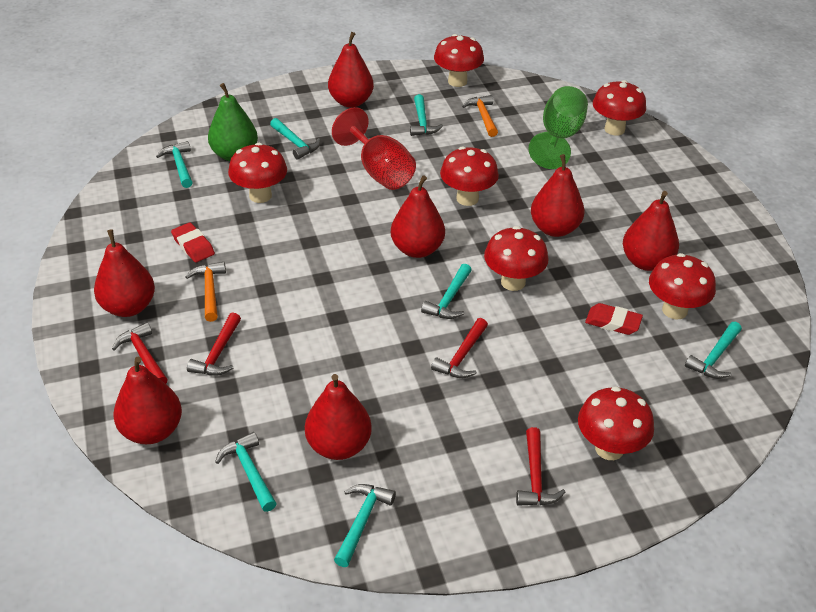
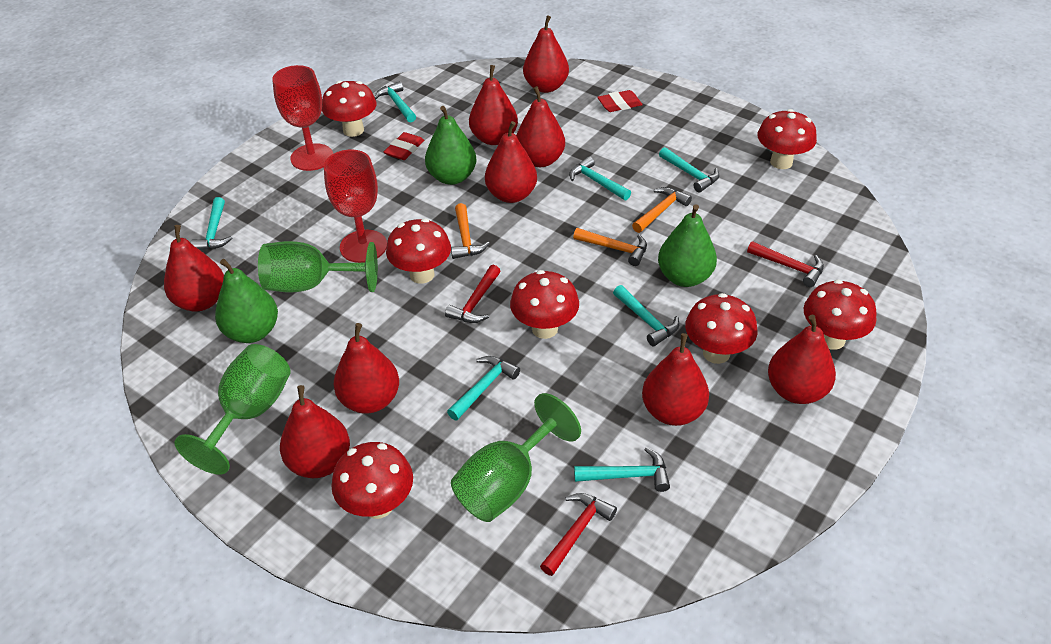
green goblet: 1 -> 3
green pear: 1 -> 3
orange hammer: 2 -> 3
red goblet: 1 -> 2
red hammer: 4 -> 3
red pear: 7 -> 9

